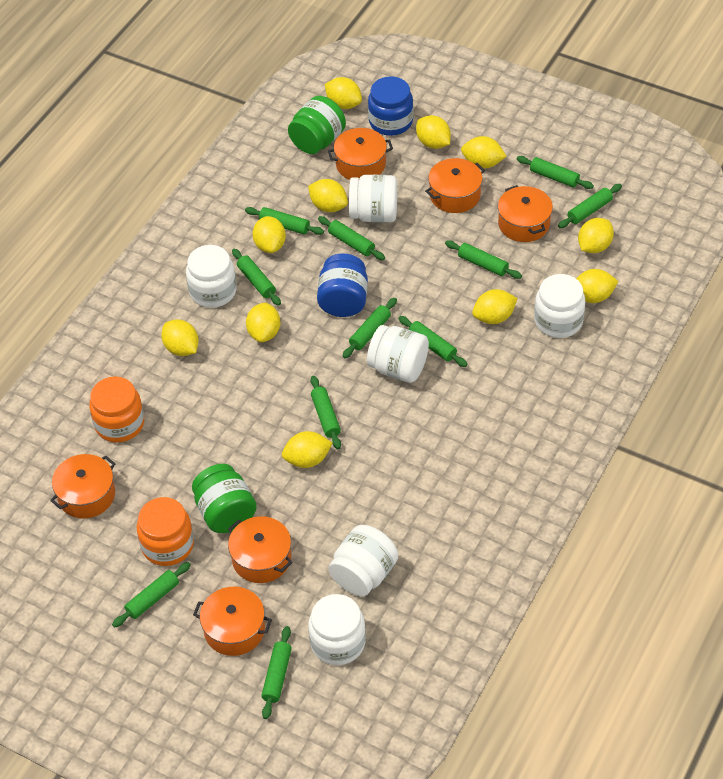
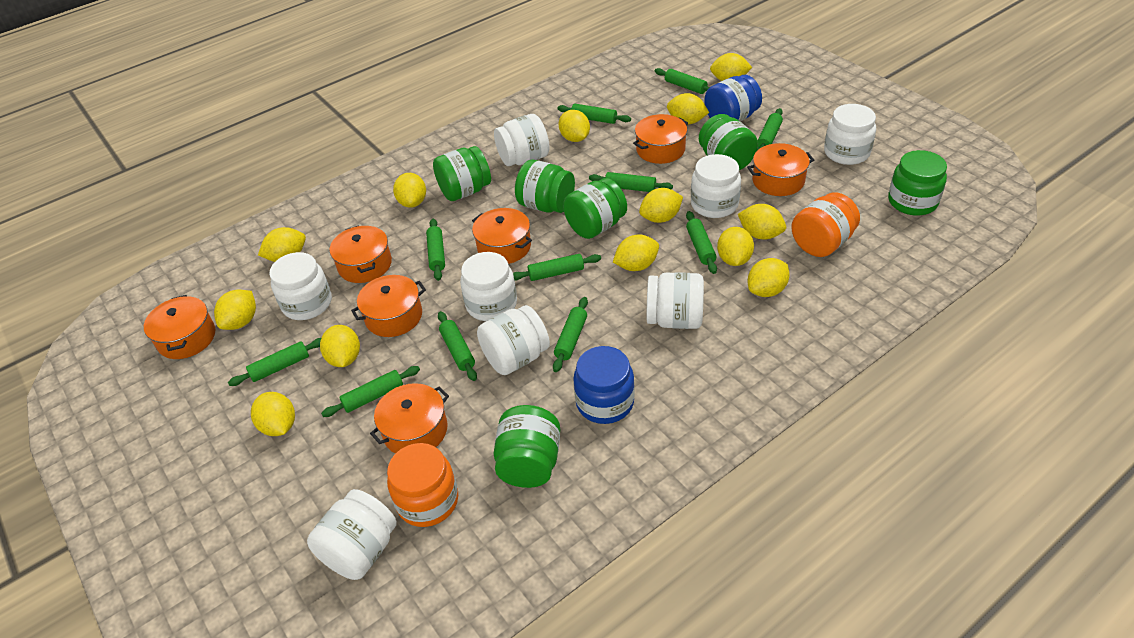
green jar: 2 -> 6
orange pot: 6 -> 7
white jar: 6 -> 8
yellow lemon: 11 -> 13

